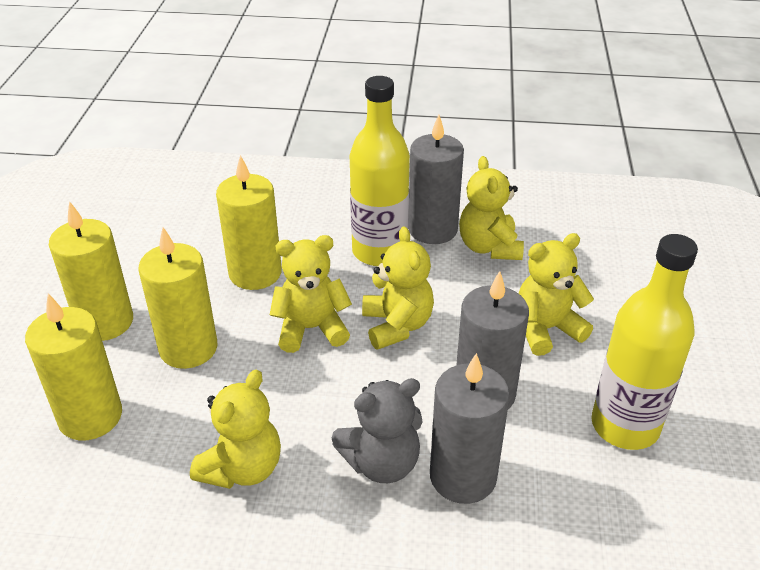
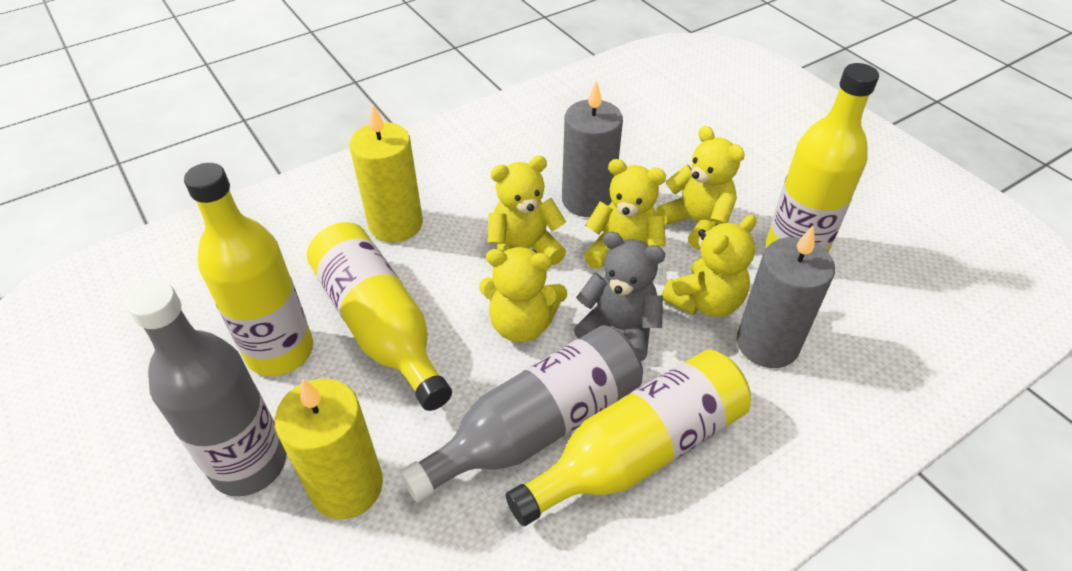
grey bottle: 0 -> 2
grey candle: 3 -> 2
yellow bottle: 2 -> 4
yellow candle: 4 -> 2

